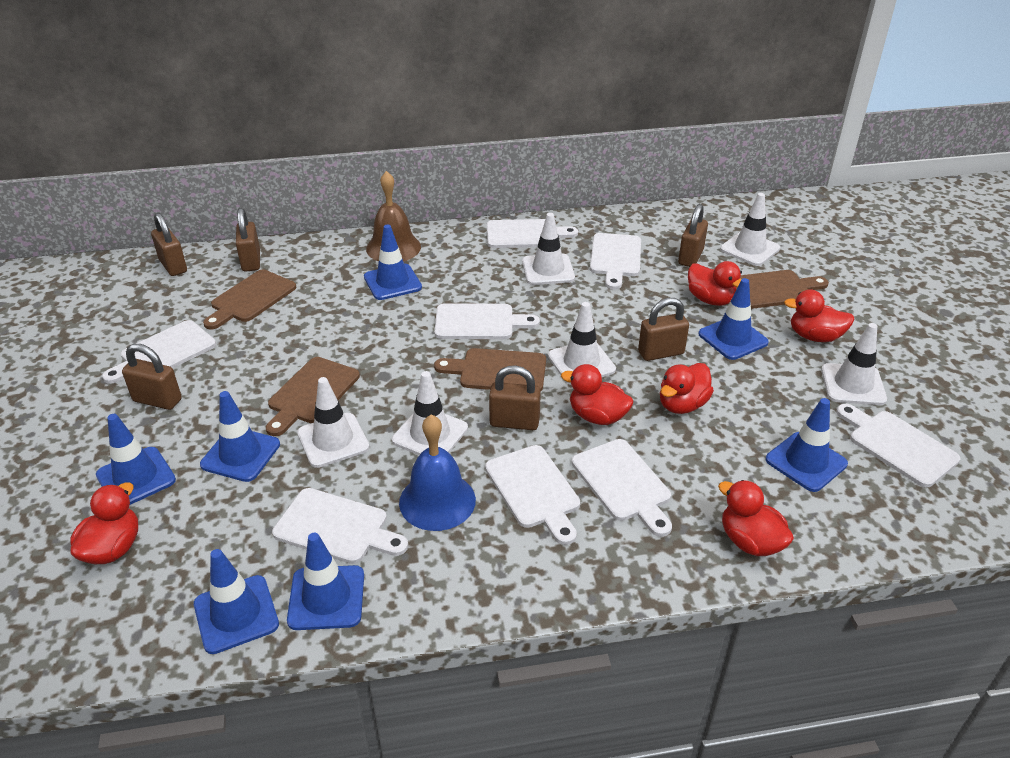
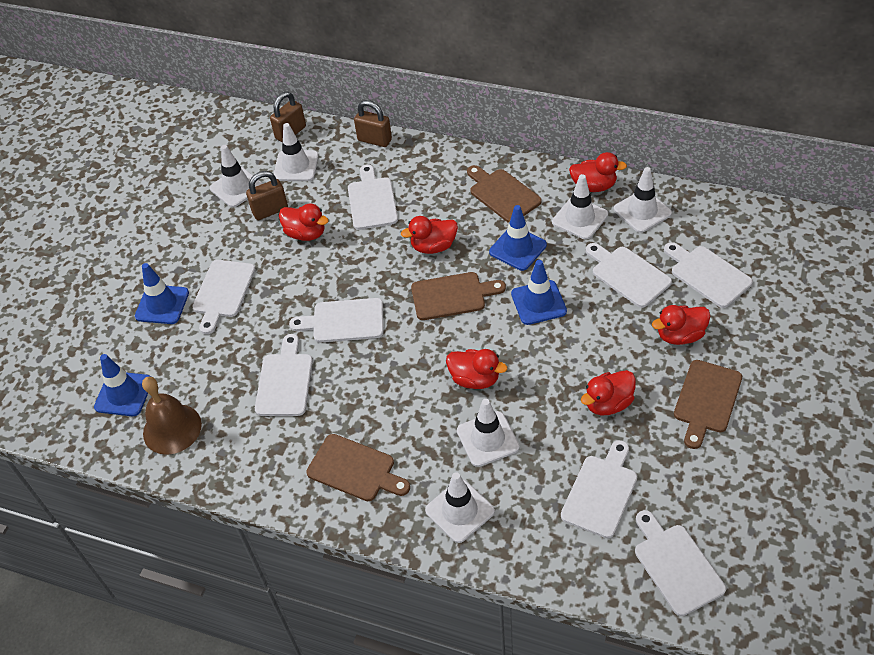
blue bell: 1 -> 0
blue traffic cone: 7 -> 4
brown padlock: 6 -> 3

